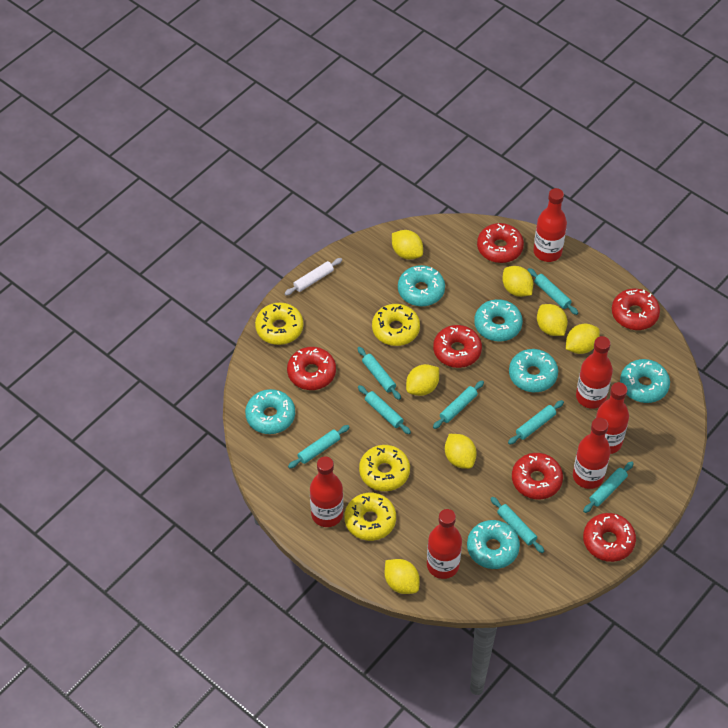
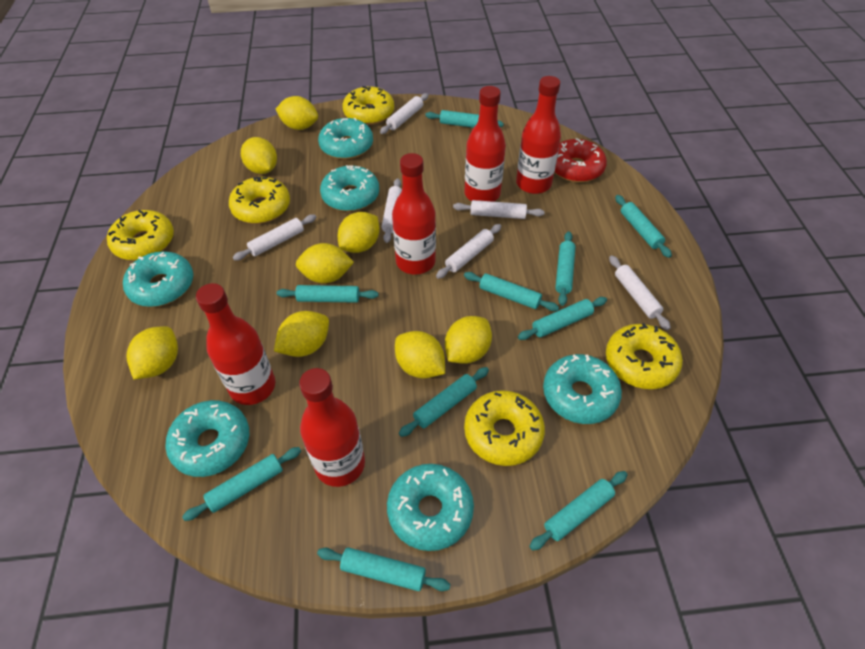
red bottle: 6 -> 5
red donut: 6 -> 1
turquoise rolling pin: 8 -> 10
white rolling pin: 1 -> 6
yellow donut: 4 -> 5
yellow lemon: 7 -> 8

